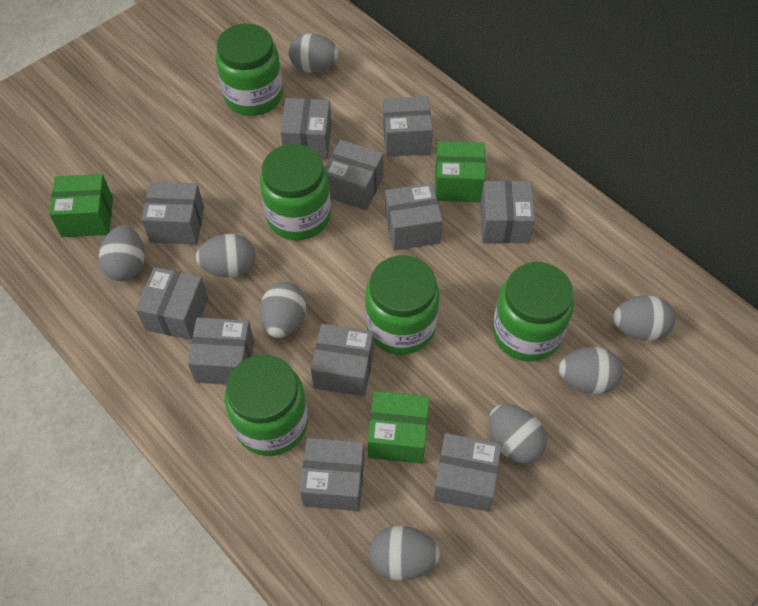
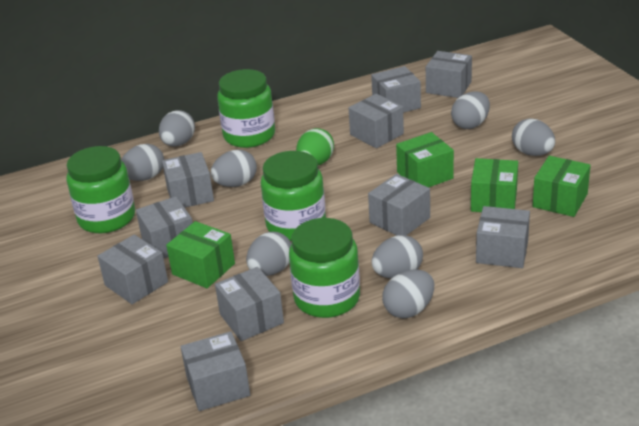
green box: 3 -> 4
green egg: 0 -> 1
green jar: 5 -> 4
grey box: 11 -> 10

